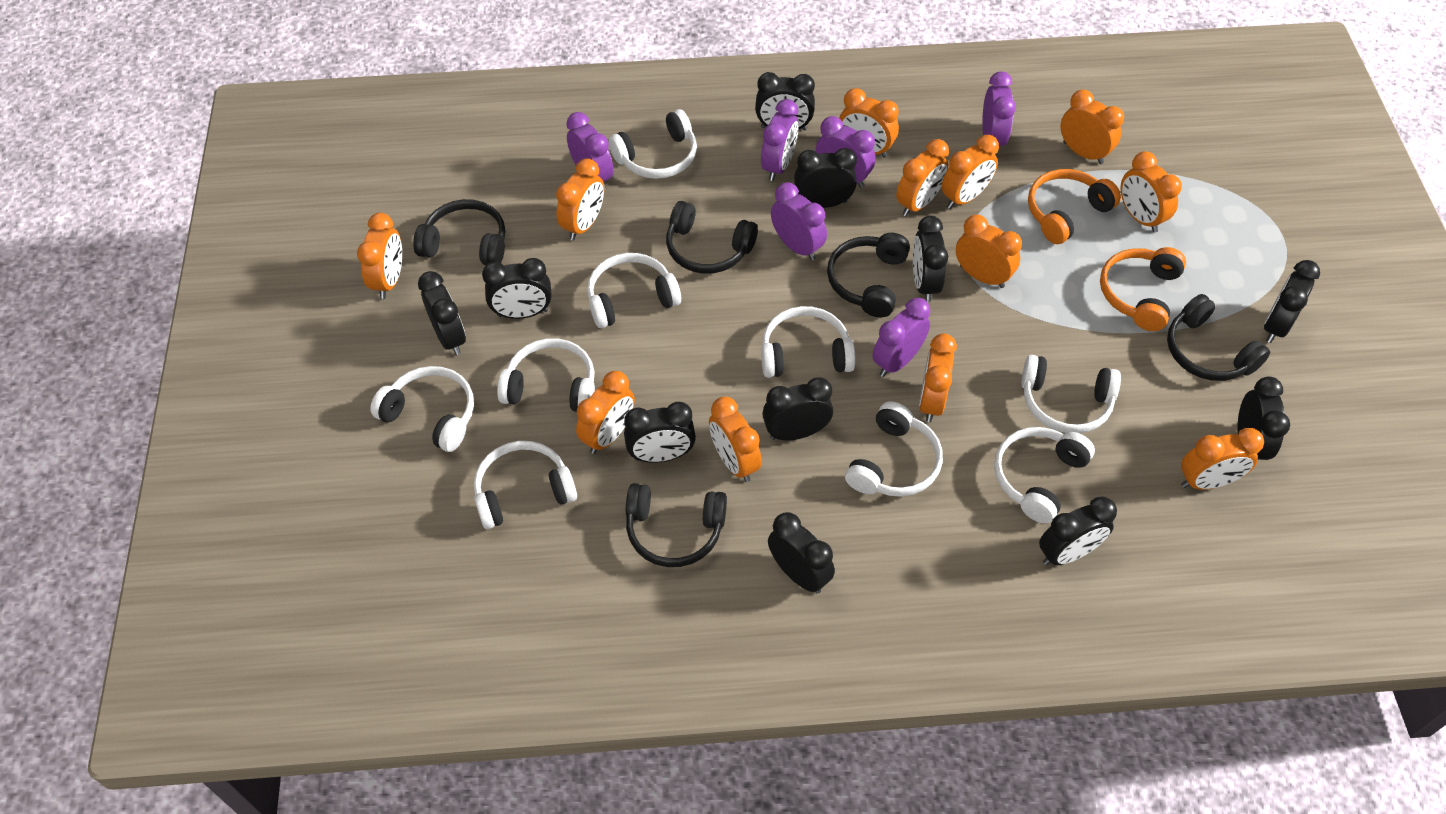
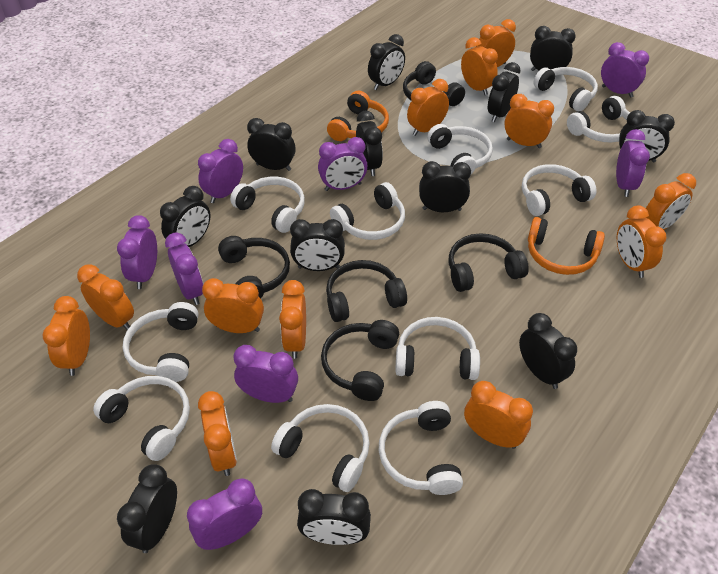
black clock: 11 -> 12
purple clock: 6 -> 8
white headphones: 9 -> 11

